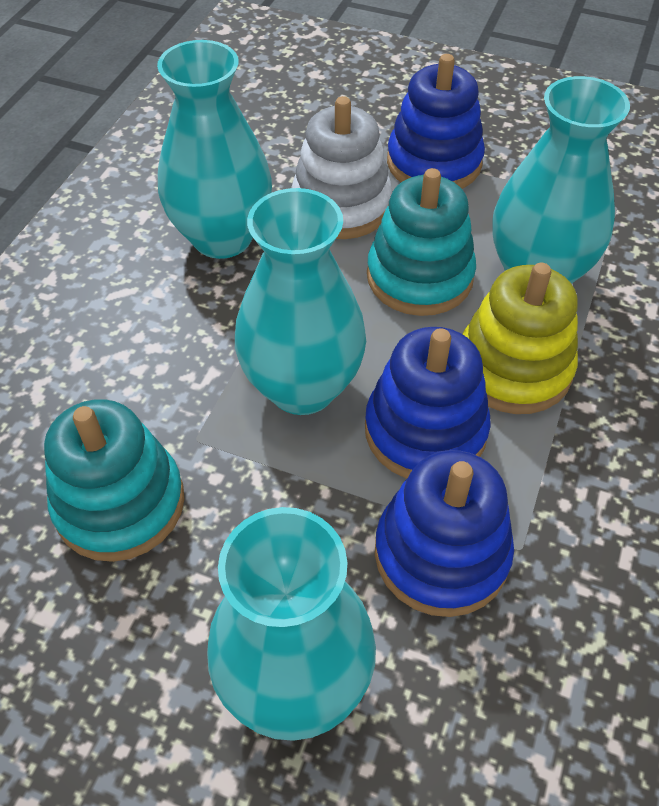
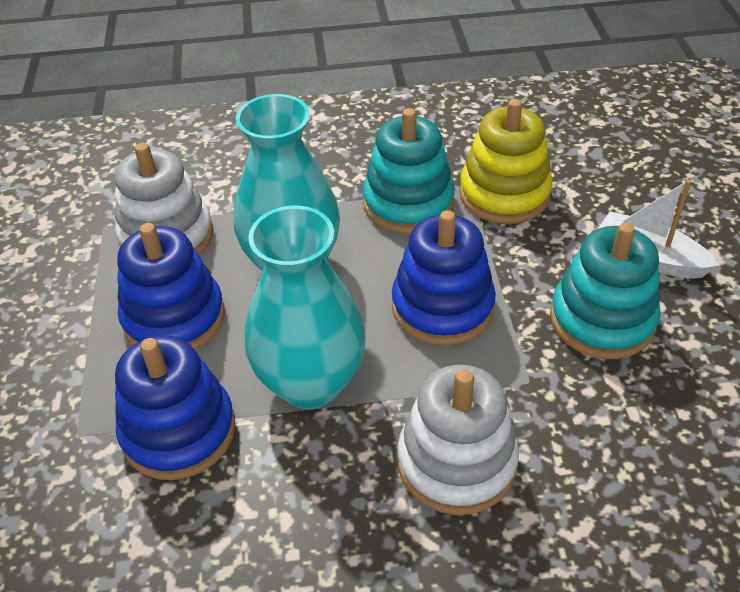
turquoise vase: 4 -> 2
white boat: 0 -> 1
white stacking toy: 1 -> 2

